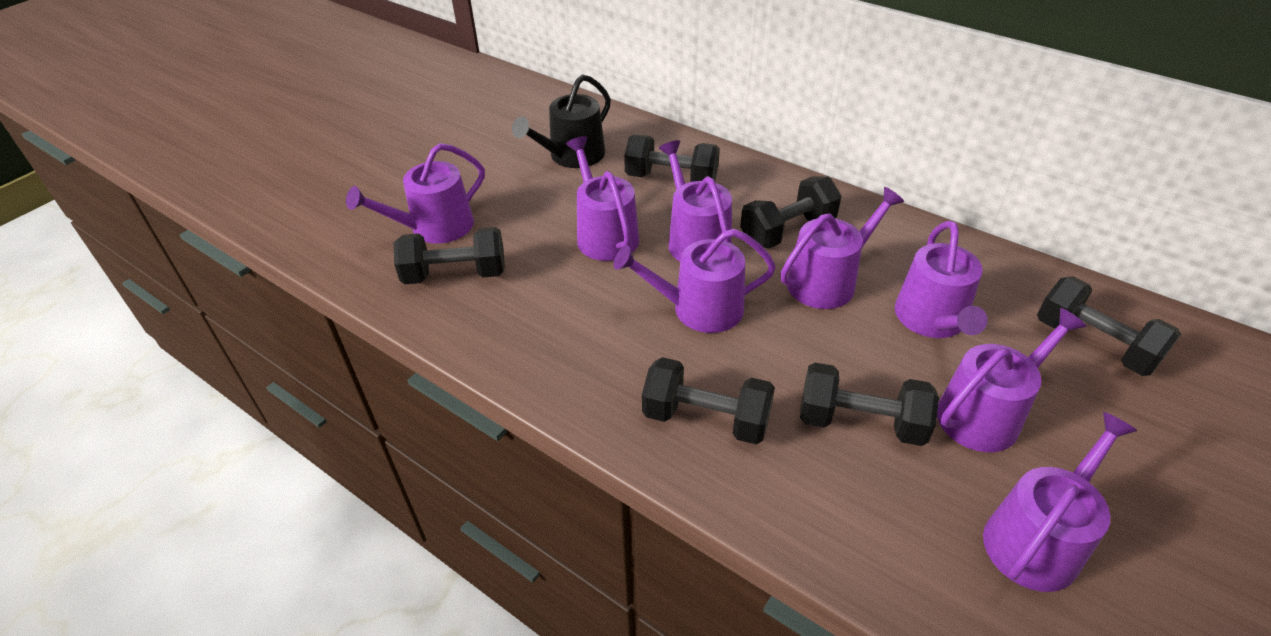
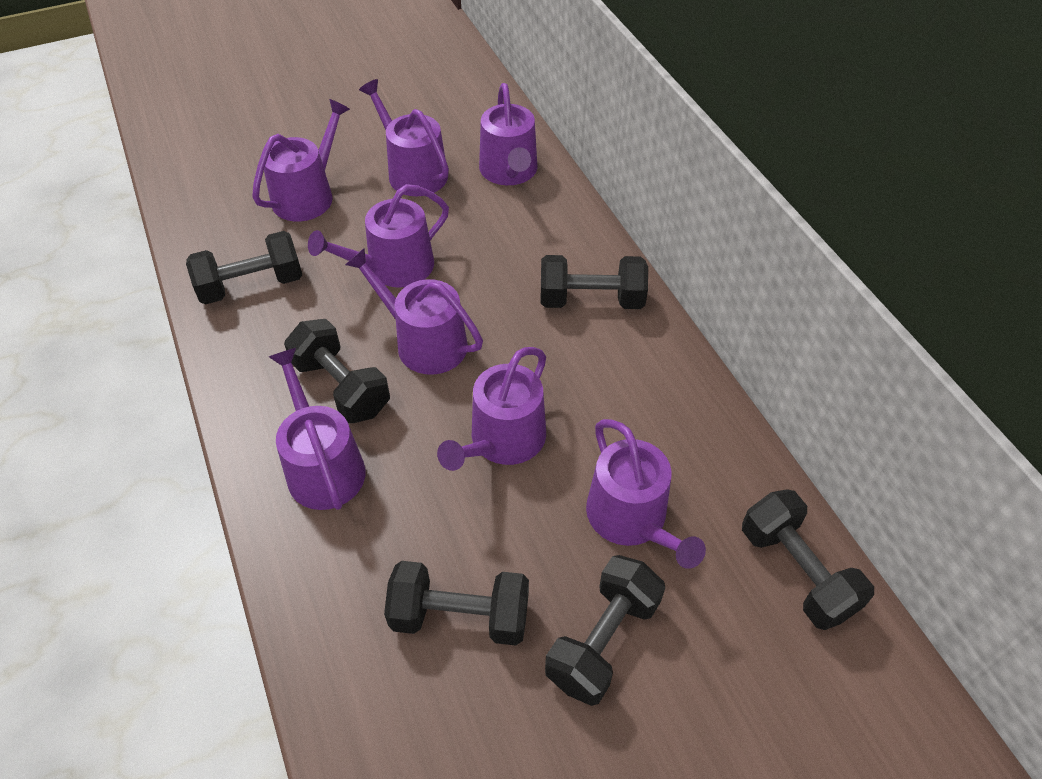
black watering can: 1 -> 0

